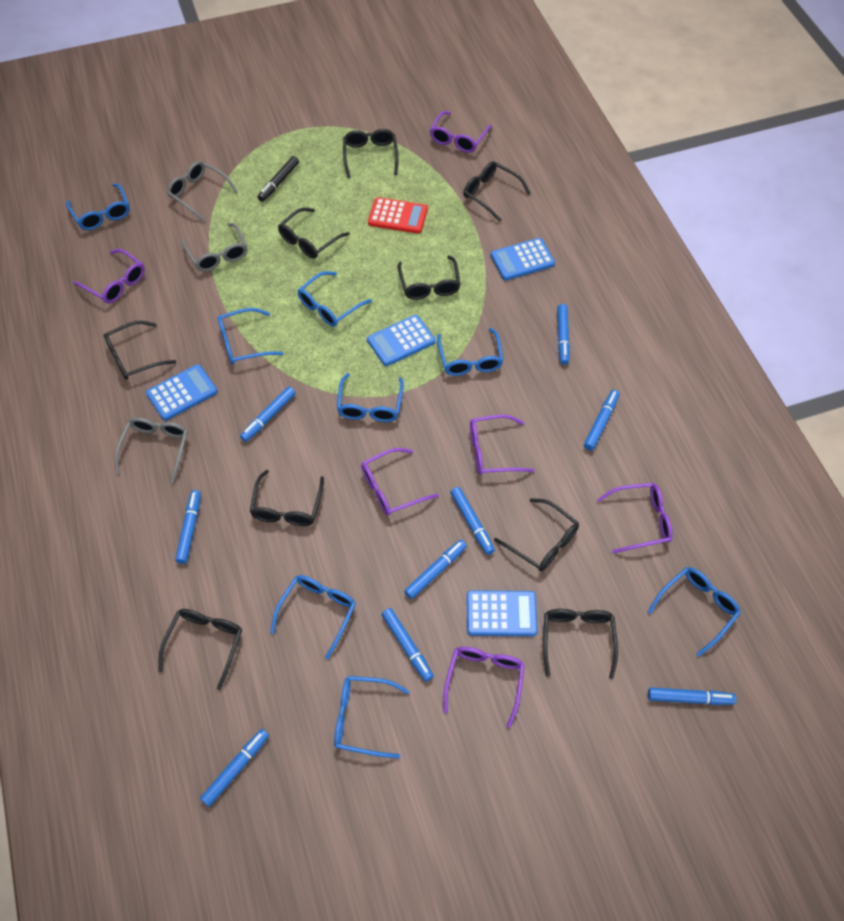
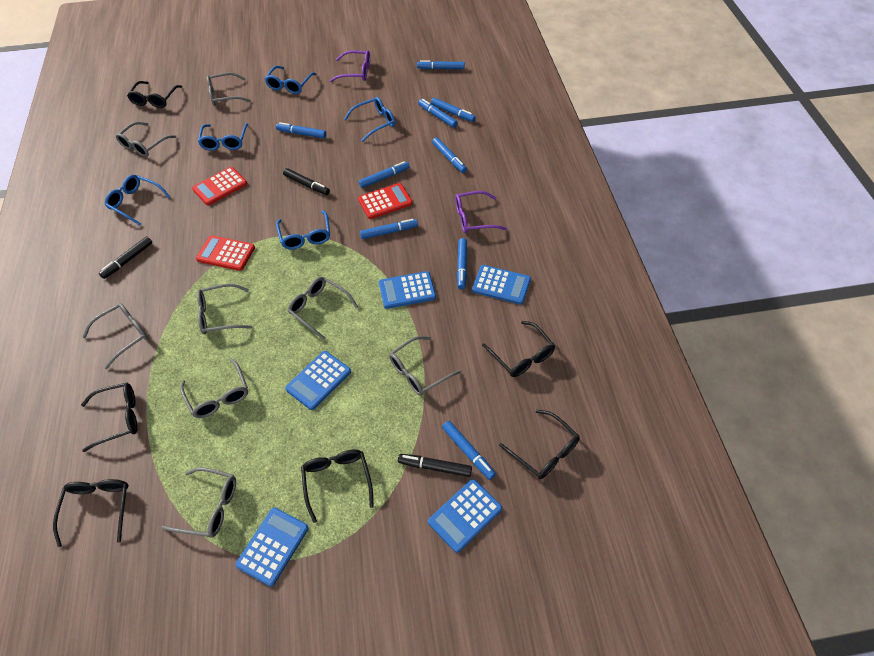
black glasses: 9 -> 6
black marker: 1 -> 3
blue calculator: 4 -> 5
blue glasses: 8 -> 5
grey glasses: 3 -> 8
purple glasses: 6 -> 2
red calculator: 1 -> 3

